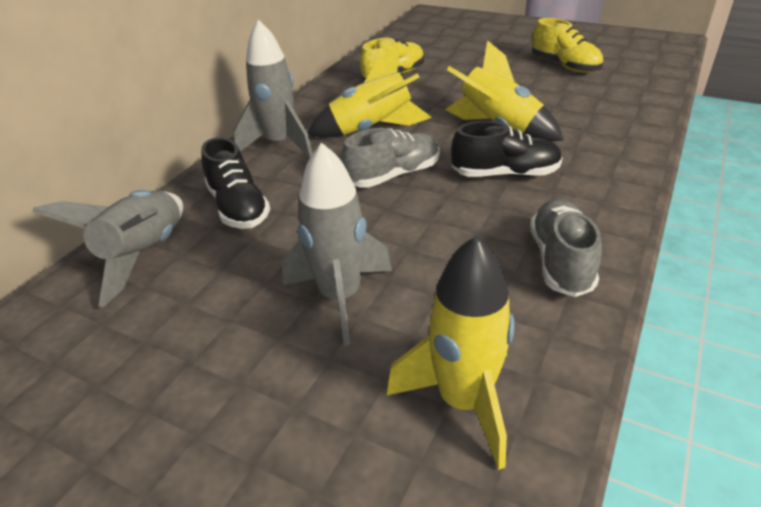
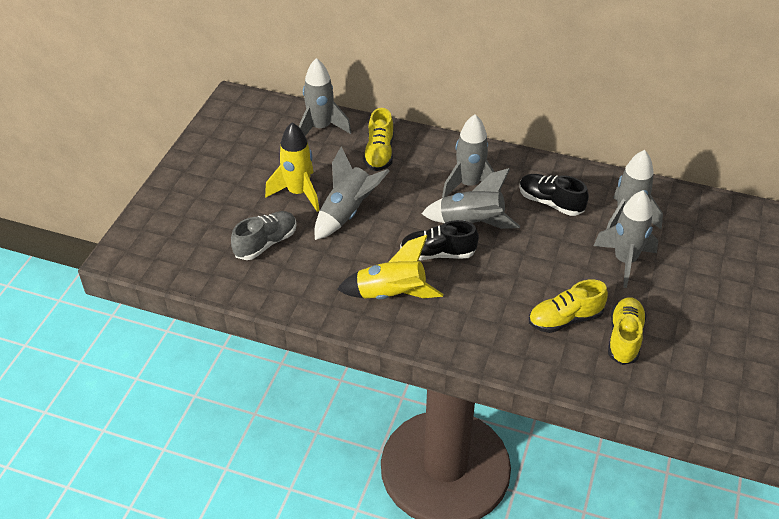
grey rocket: 3 -> 6
grey shoe: 2 -> 1
yellow rocket: 3 -> 2
yellow shoe: 2 -> 3

